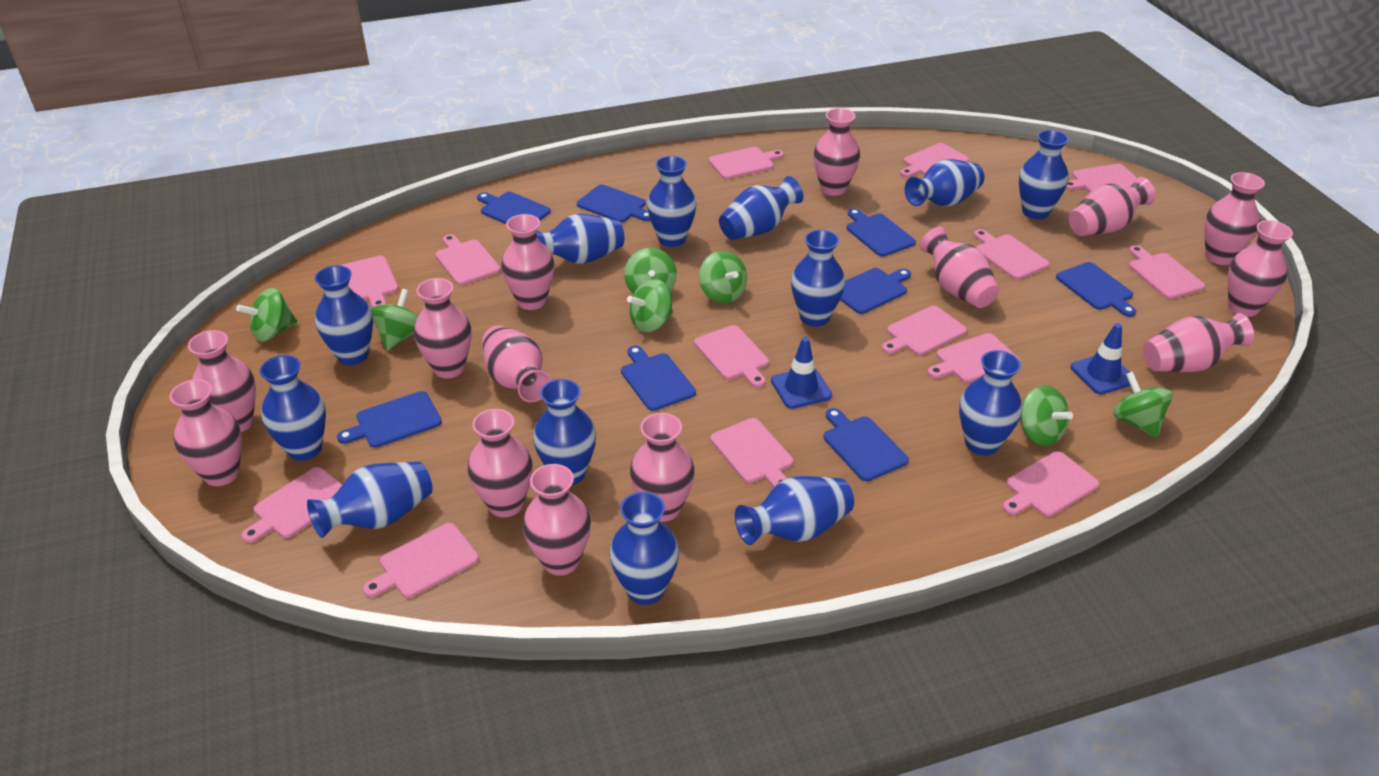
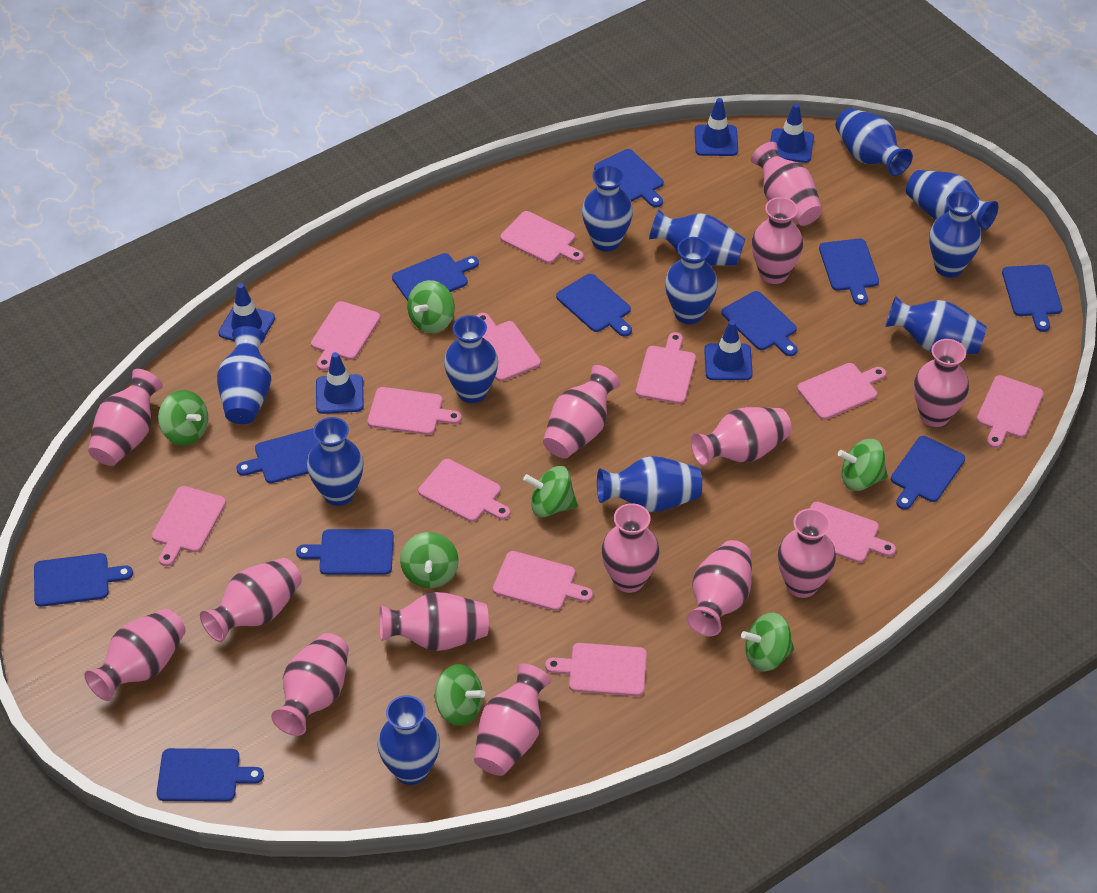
blue cutting board: 8 -> 11
blue traffic cone: 2 -> 5
blue vase: 13 -> 12
pink cutting board: 14 -> 12

